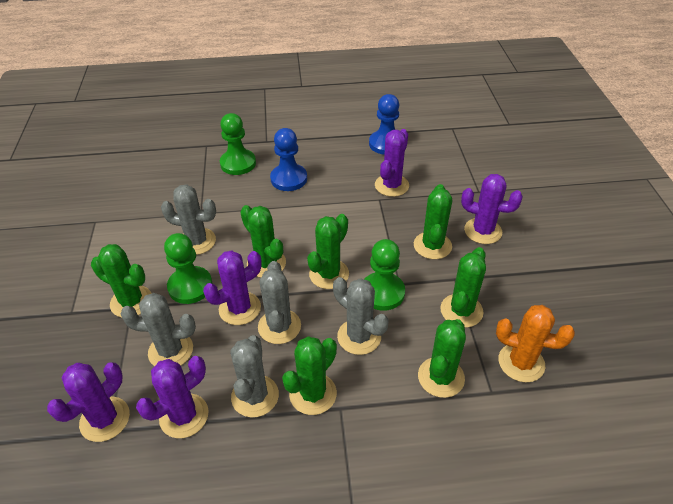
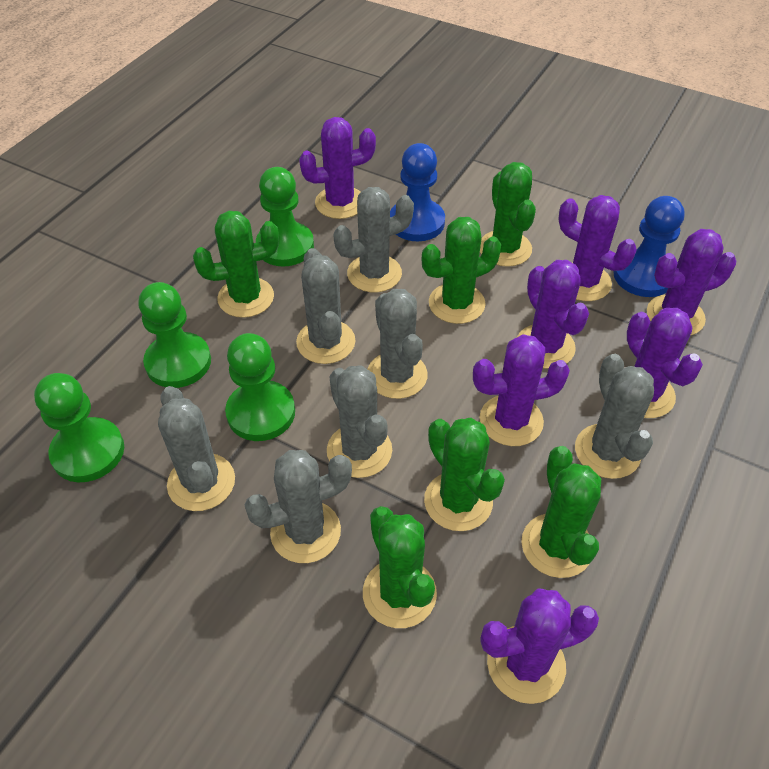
green cactus: 7 -> 6
green pawn: 3 -> 4
grey cactus: 5 -> 7
orange cactus: 1 -> 0
purple cactus: 5 -> 7

